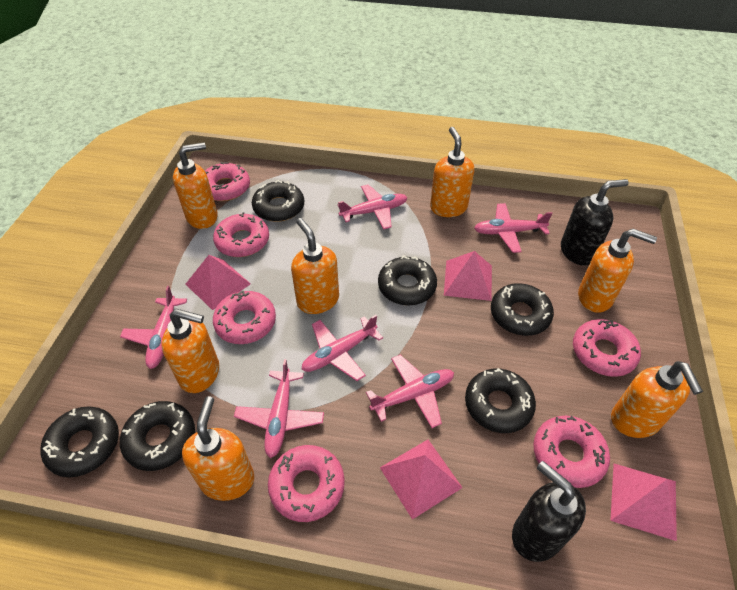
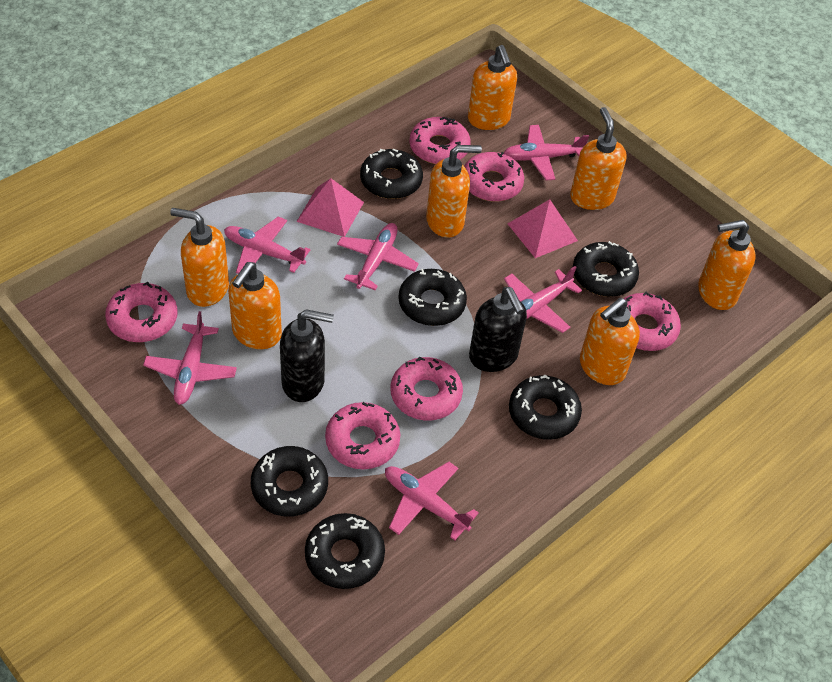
pink pyramid: 4 -> 2

